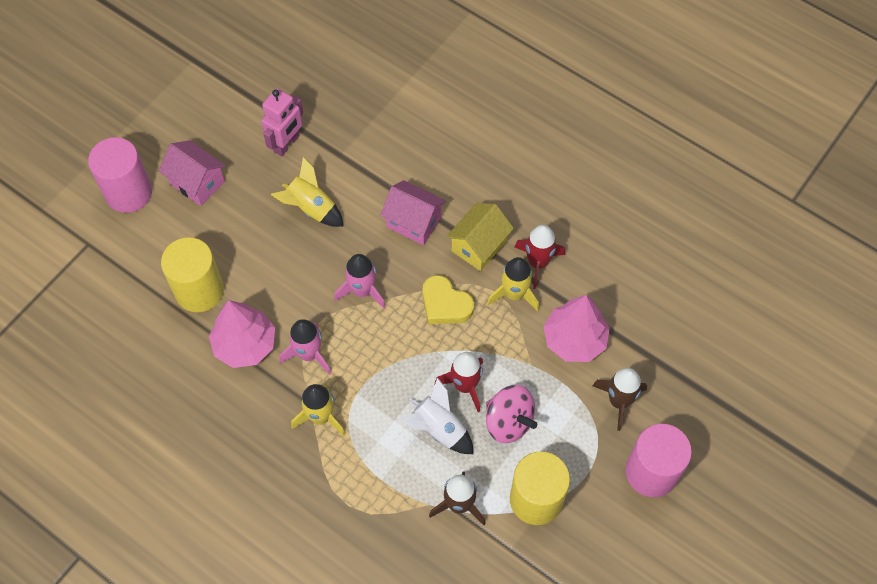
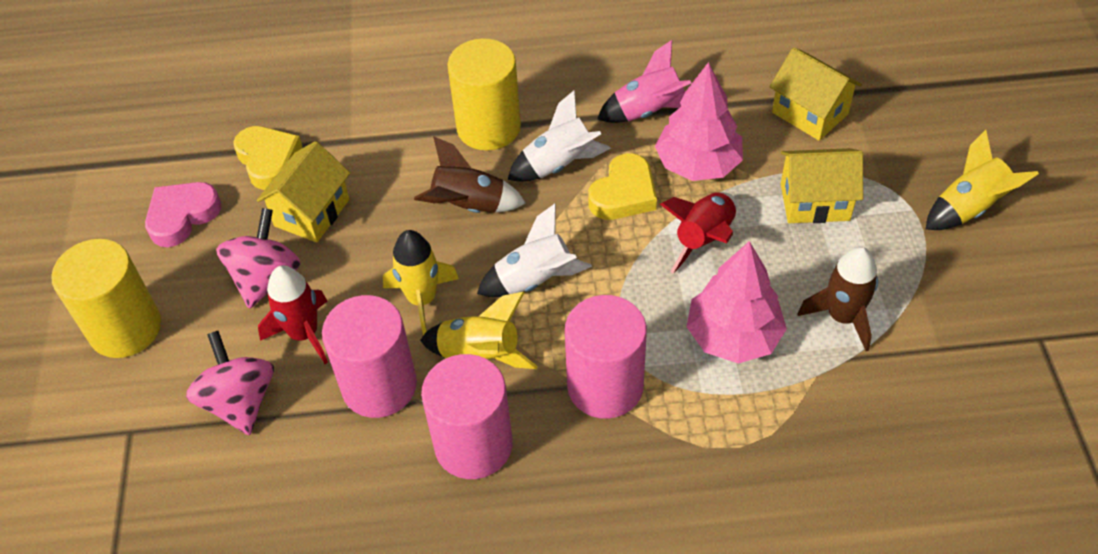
pink cylinder: 2 -> 3
pink heart: 0 -> 1
pink house: 2 -> 0
pink robot: 1 -> 0
pink rocket: 2 -> 1
pink spinning top: 1 -> 2
white rocket: 1 -> 2
yellow heart: 1 -> 2
yellow house: 1 -> 3

